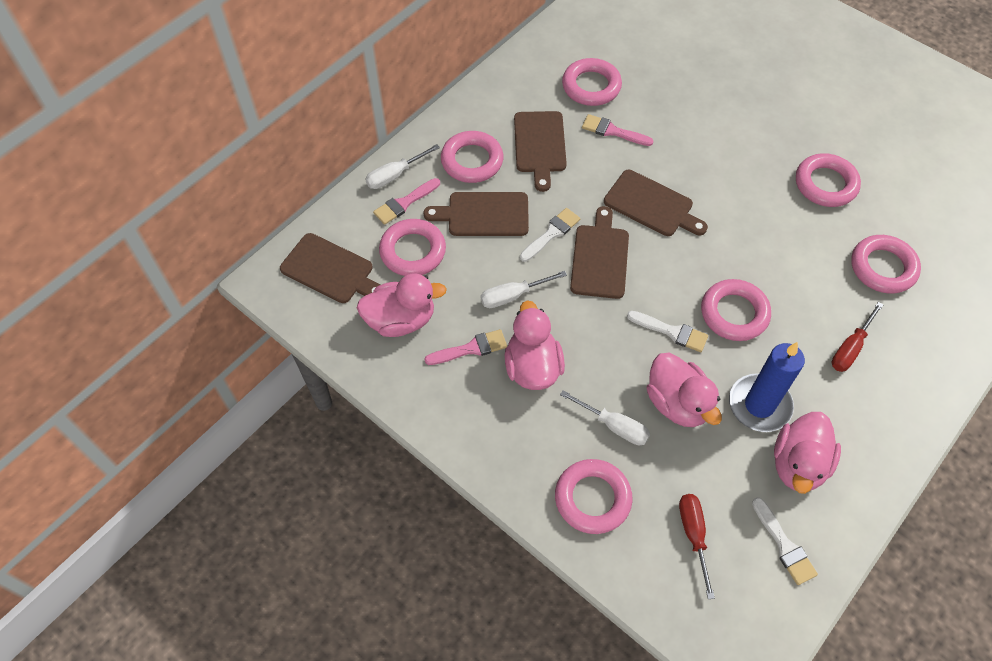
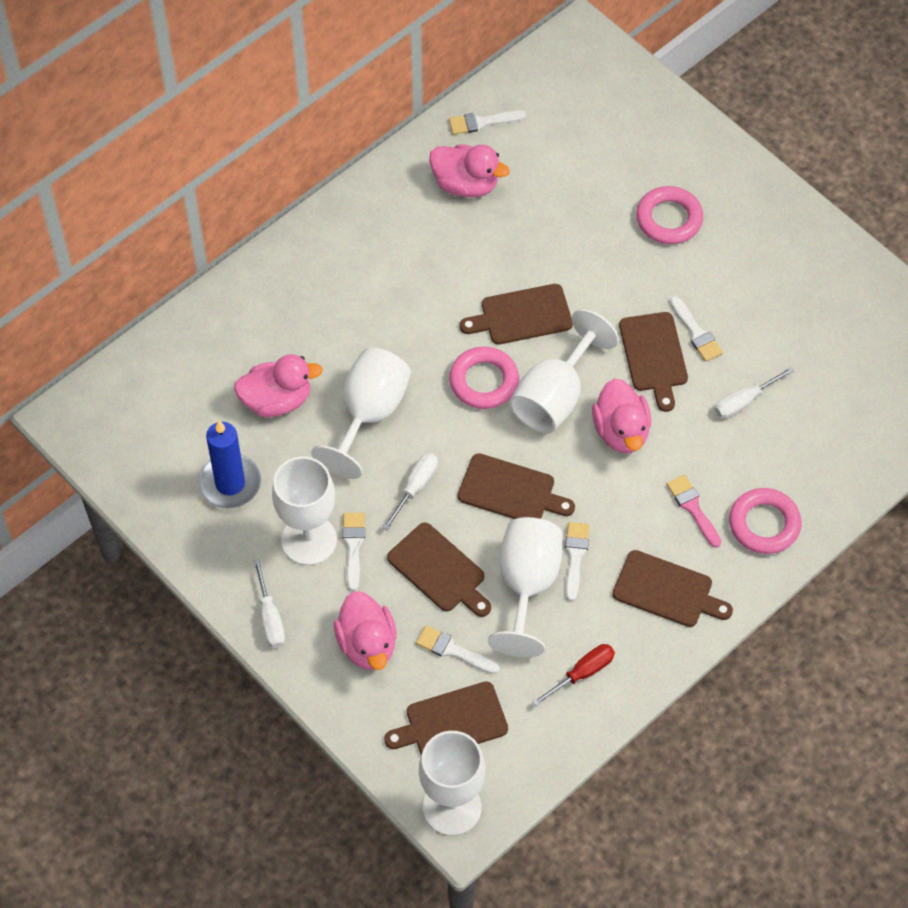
brown cutting board: 5 -> 6
pink brush: 3 -> 1
pink ring: 7 -> 3
red screwdriver: 2 -> 1
white brush: 3 -> 5
white goblet: 0 -> 5

